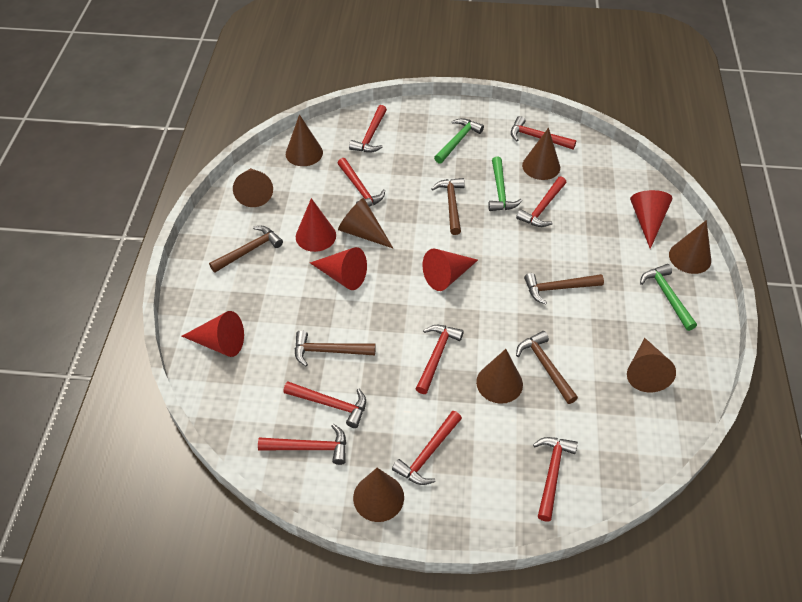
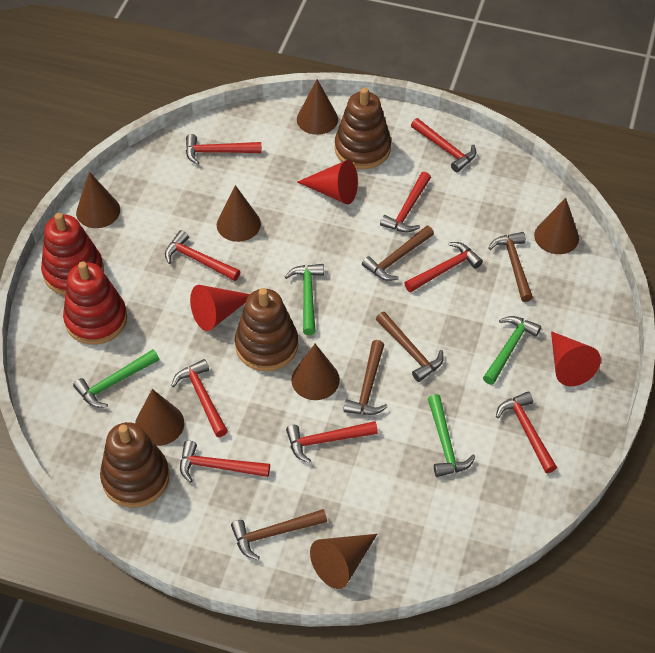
brown cone: 8 -> 7
brown stacking toy: 0 -> 3
green hammer: 3 -> 4
red cone: 5 -> 3
red stacking toy: 0 -> 2

